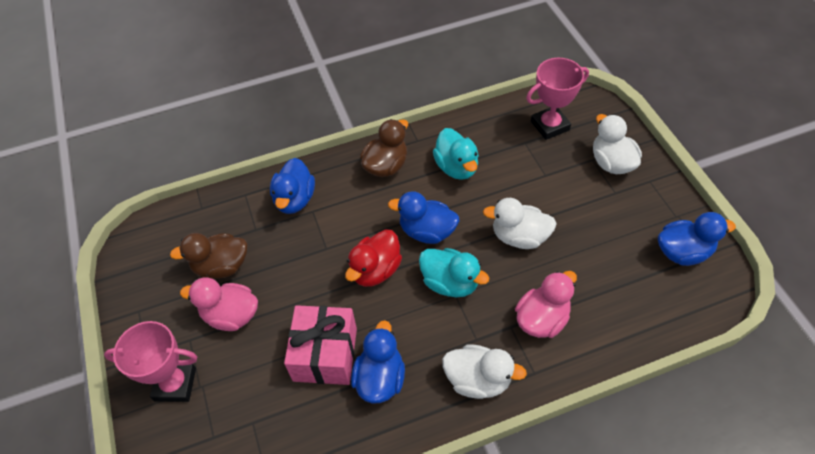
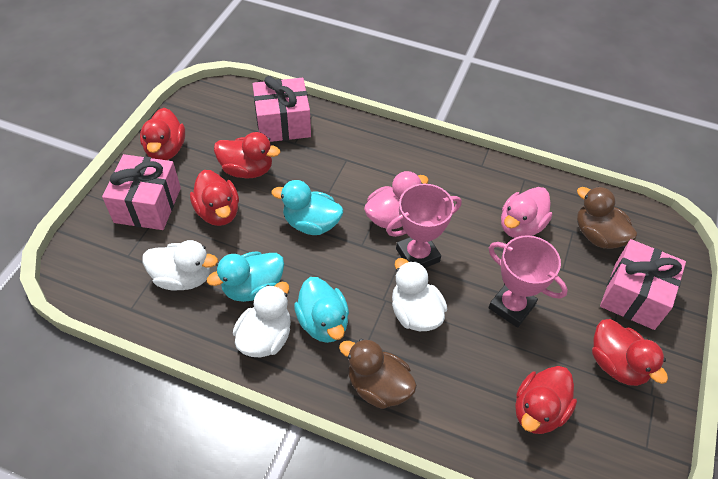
blue duck: 4 -> 0
pink gift: 1 -> 3
red duck: 1 -> 5
turquoise duck: 2 -> 3

